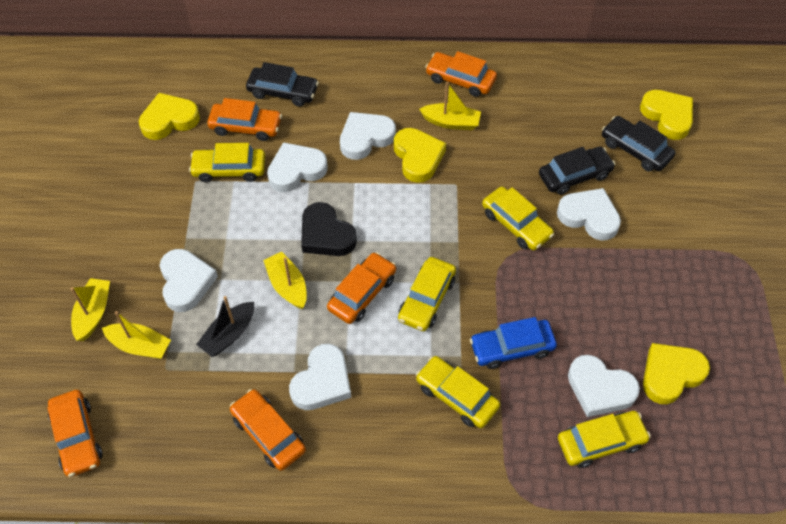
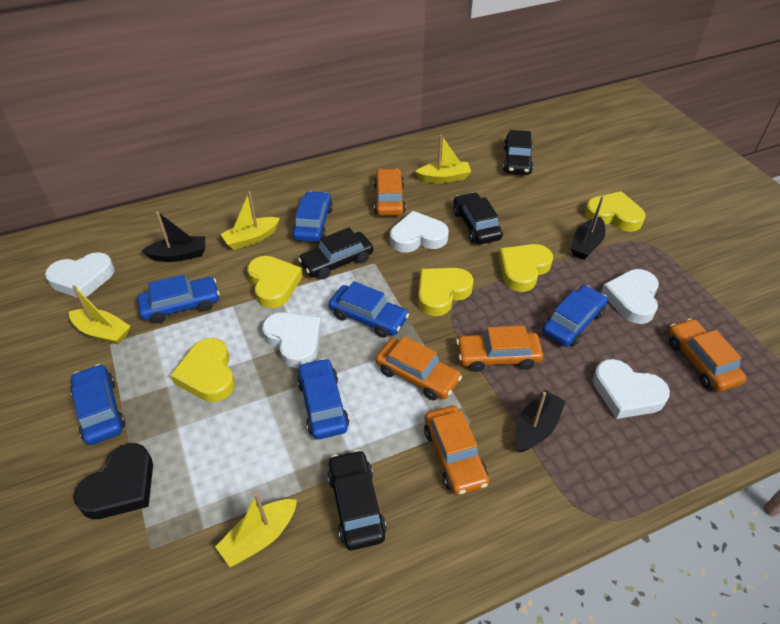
black boat: 1 -> 3
black car: 3 -> 4
blue car: 1 -> 6
white heart: 6 -> 5
yellow car: 5 -> 0
yellow heart: 4 -> 5

